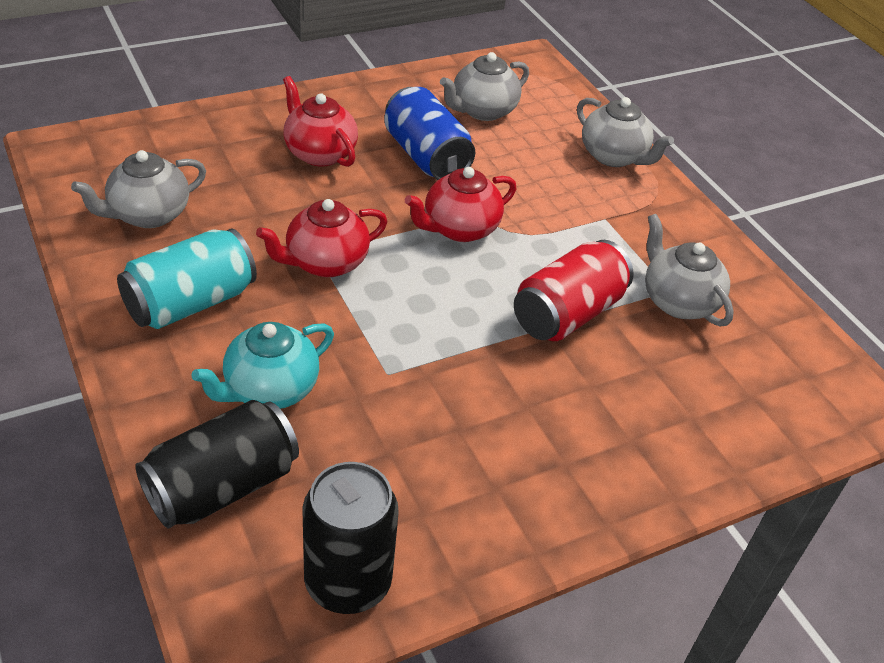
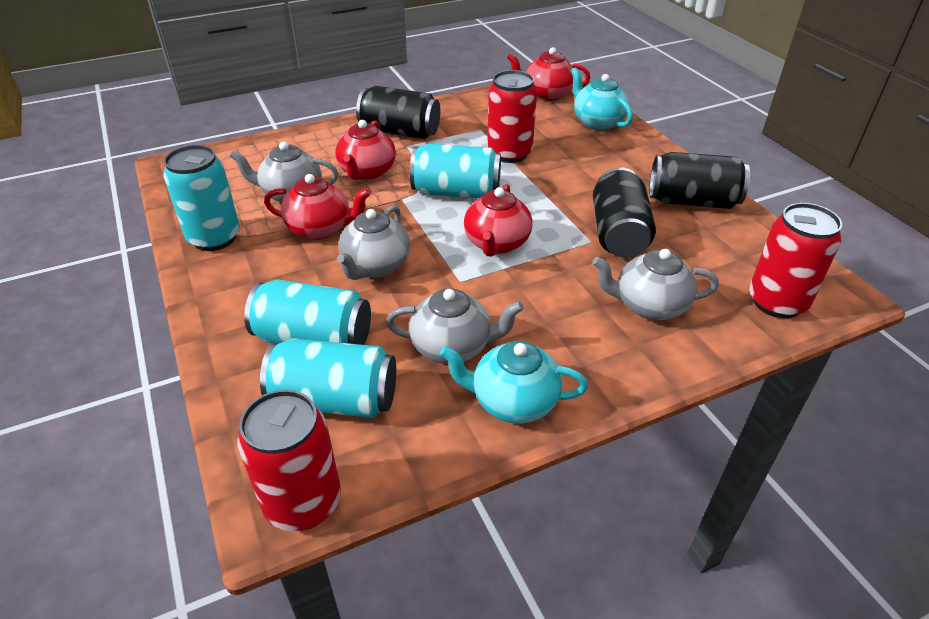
black can: 2 -> 3
blue can: 1 -> 0
red can: 1 -> 3
red teapot: 3 -> 4
turquoise can: 1 -> 4
turquoise teapot: 1 -> 2

